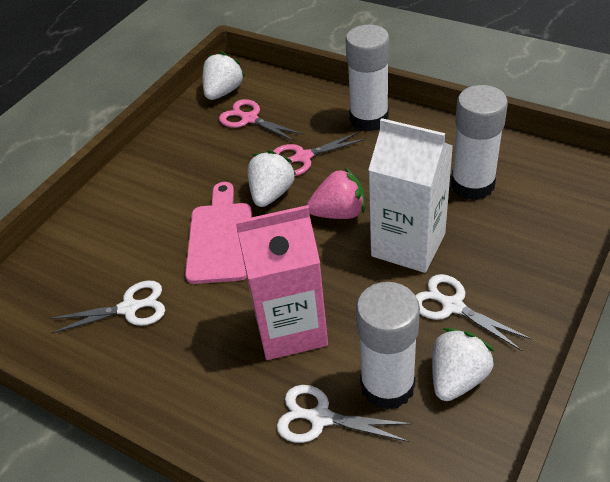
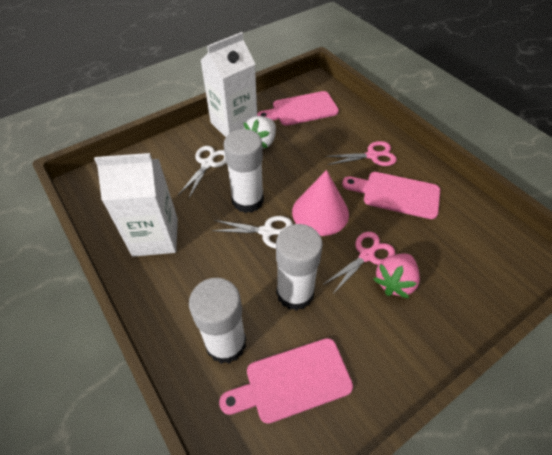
pink carton: 1 -> 0
pink cone: 0 -> 1
pink cutting board: 1 -> 3
white carton: 1 -> 2
white scissors: 3 -> 2
white strawberry: 3 -> 1

